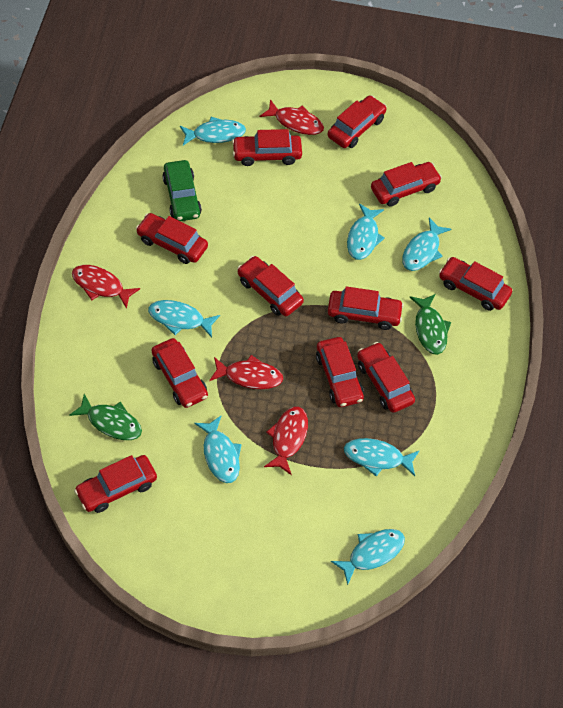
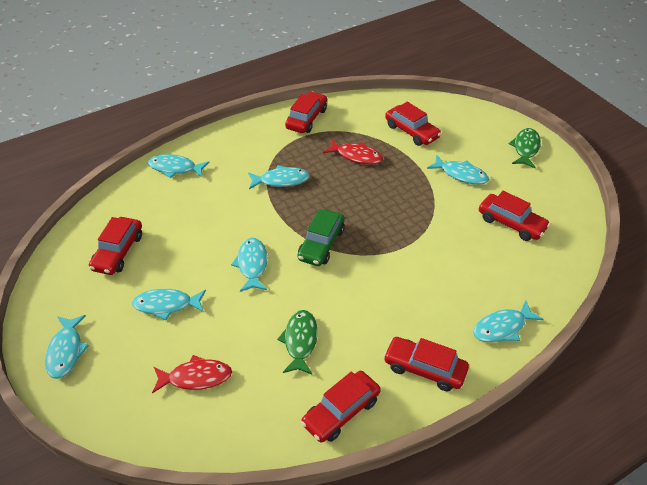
red car: 11 -> 6
red fish: 4 -> 2

